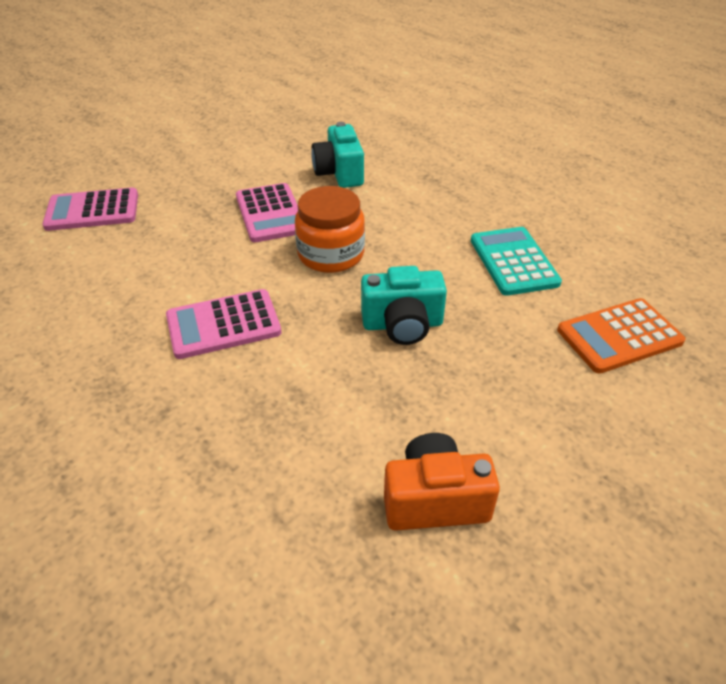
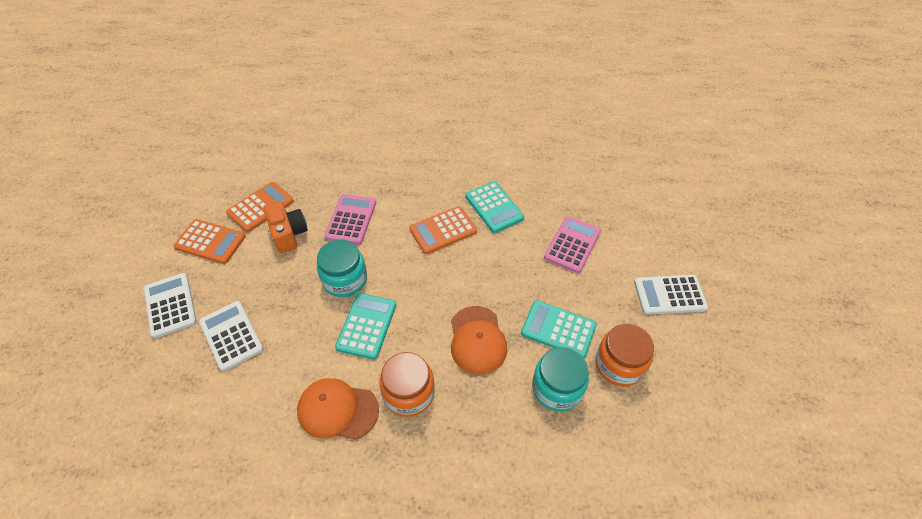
orange calculator: 1 -> 3
orange cap: 0 -> 2
orange jar: 1 -> 2
pink calculator: 3 -> 2
turquoise calculator: 1 -> 3
turquoise camera: 2 -> 0
turquoise jar: 0 -> 2
white calculator: 0 -> 3

